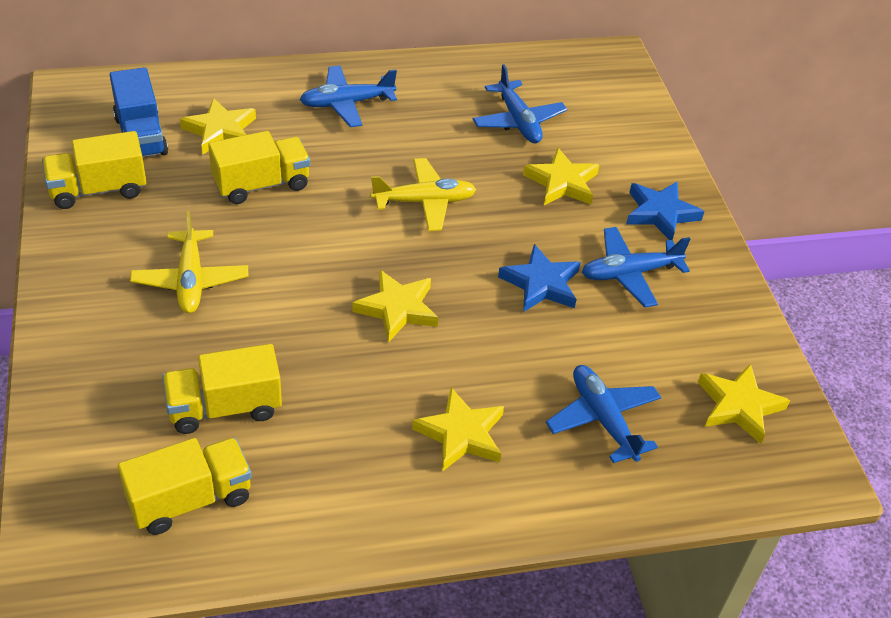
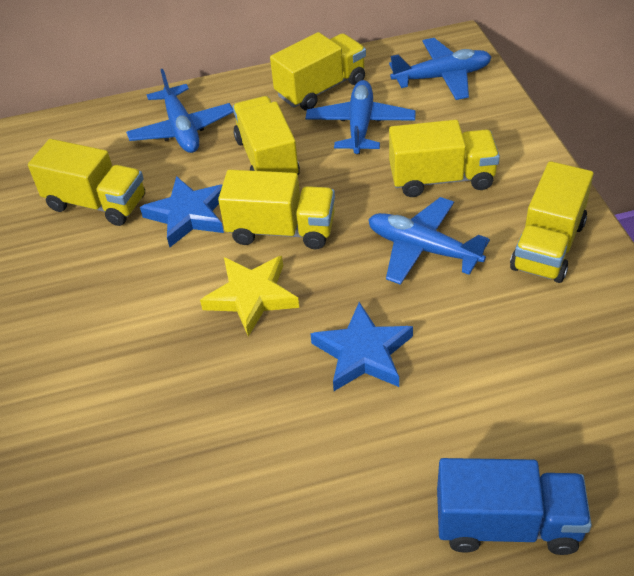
yellow plane: 2 -> 0
yellow star: 5 -> 1
yellow truck: 4 -> 6

